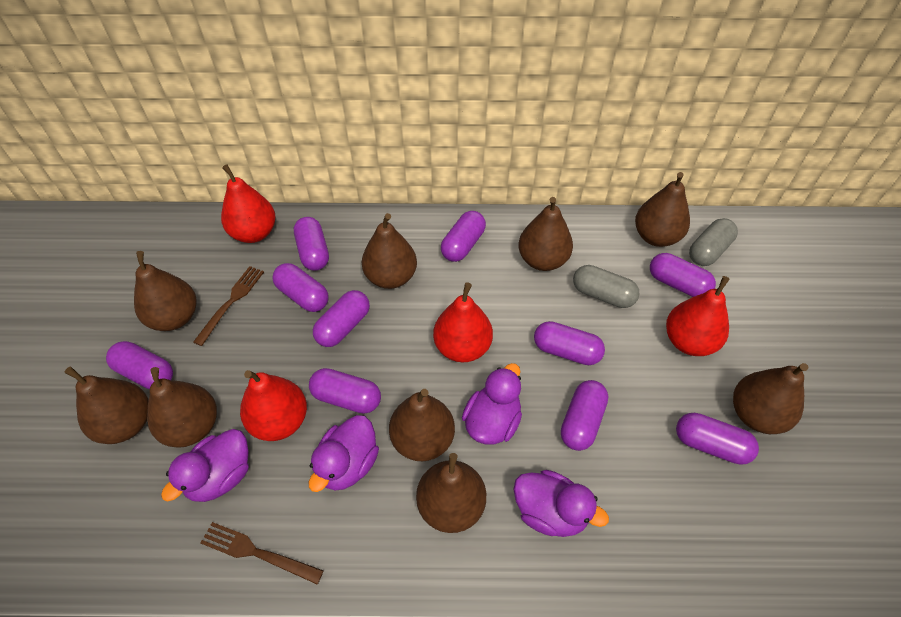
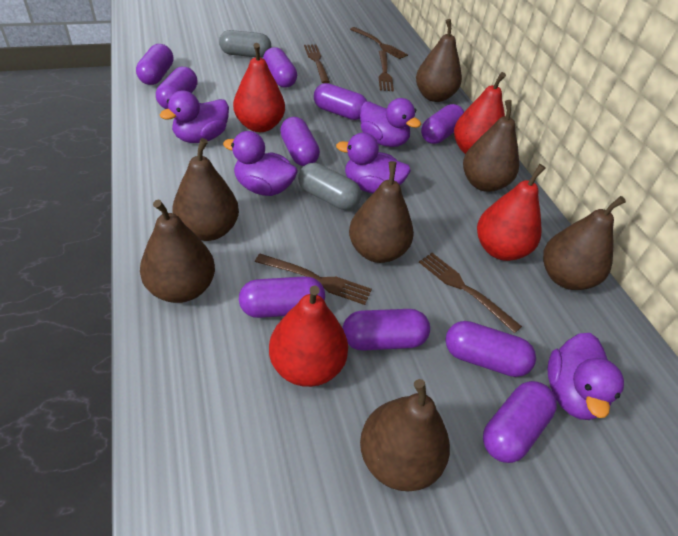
brown fork: 2 -> 5
brown pear: 9 -> 7
purple duck: 4 -> 5

